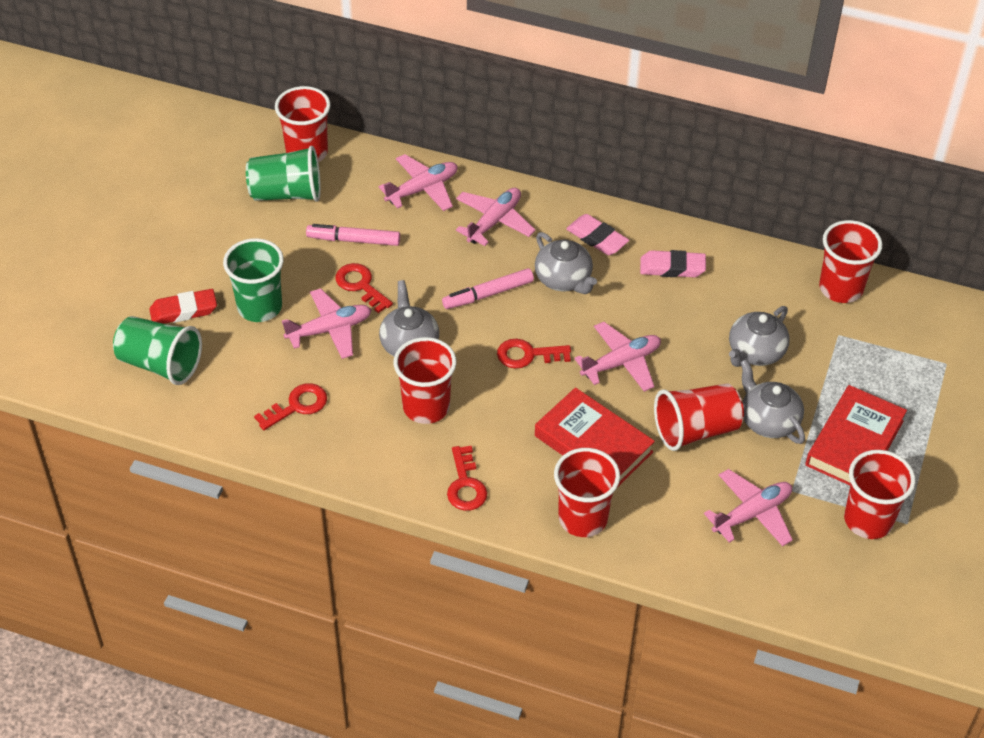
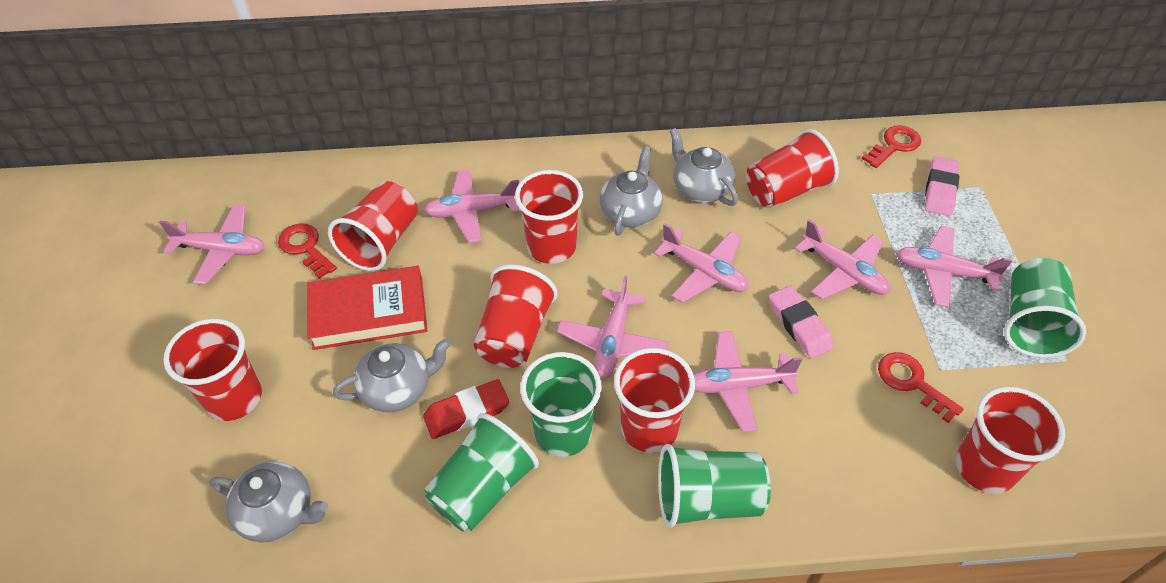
green cup: 3 -> 4
pink marker: 2 -> 0
pink plane: 5 -> 7
red book: 2 -> 1
red cup: 6 -> 7
red key: 4 -> 3

